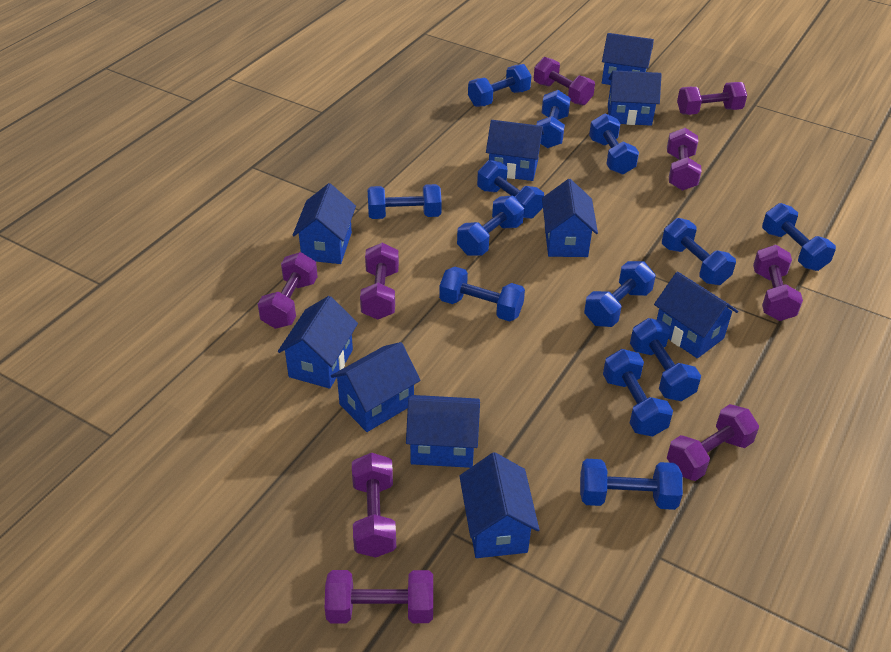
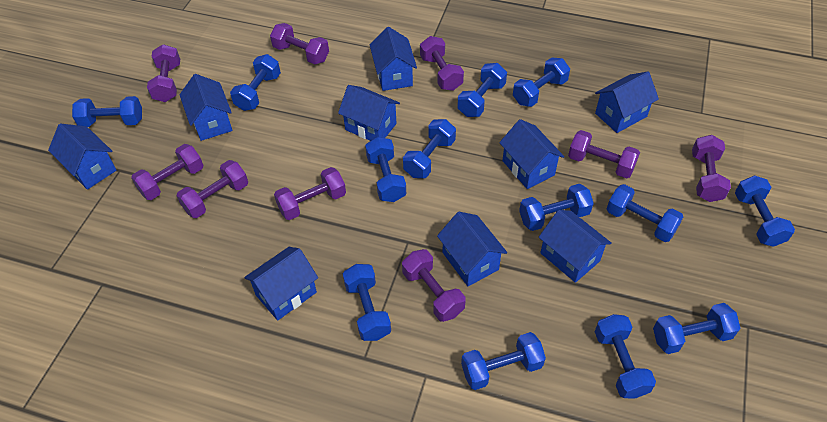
blue house: 10 -> 9

